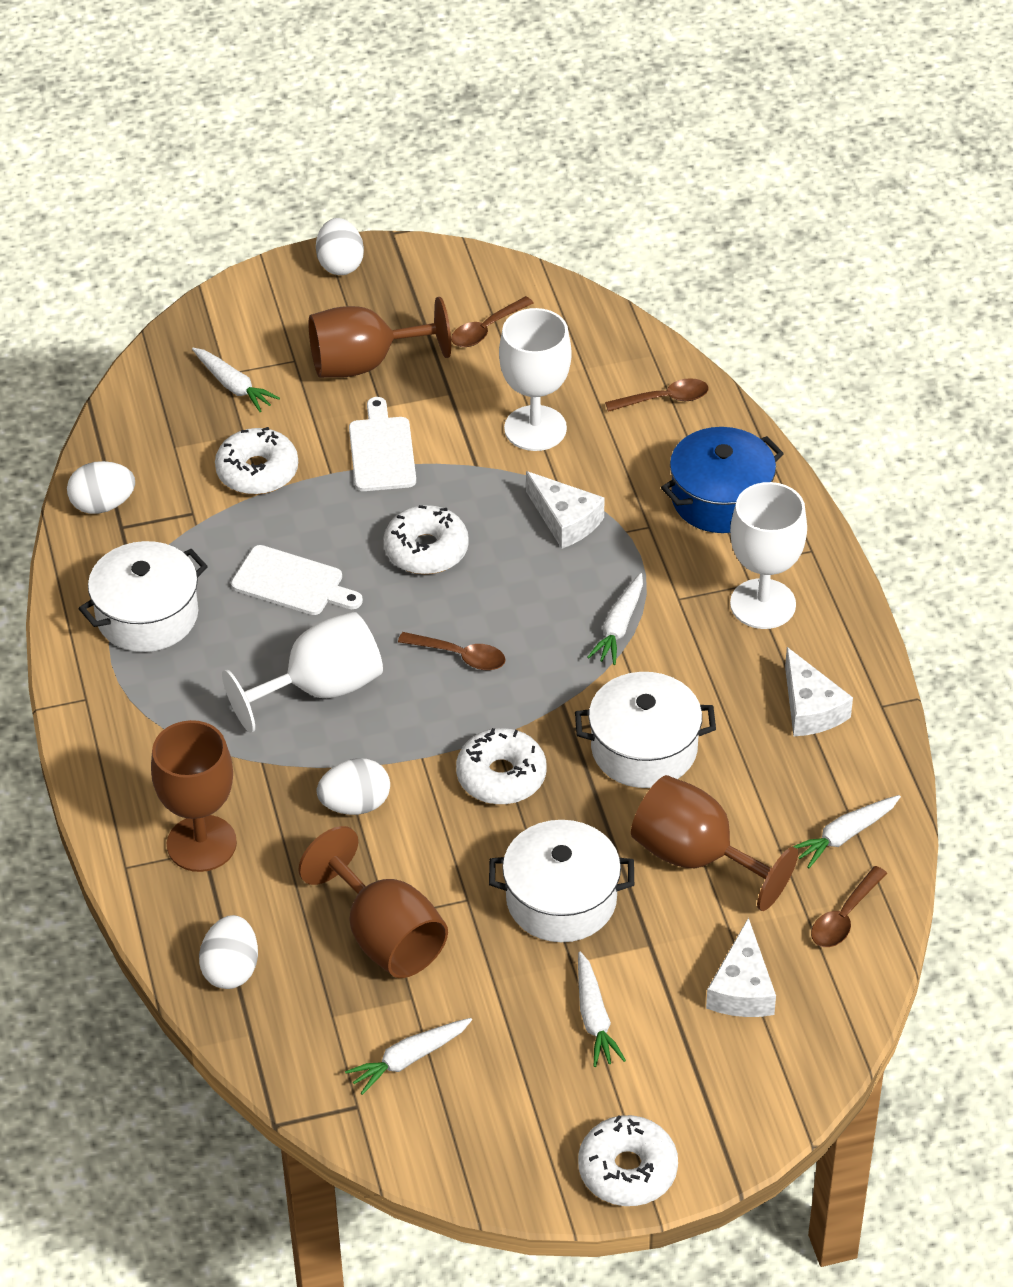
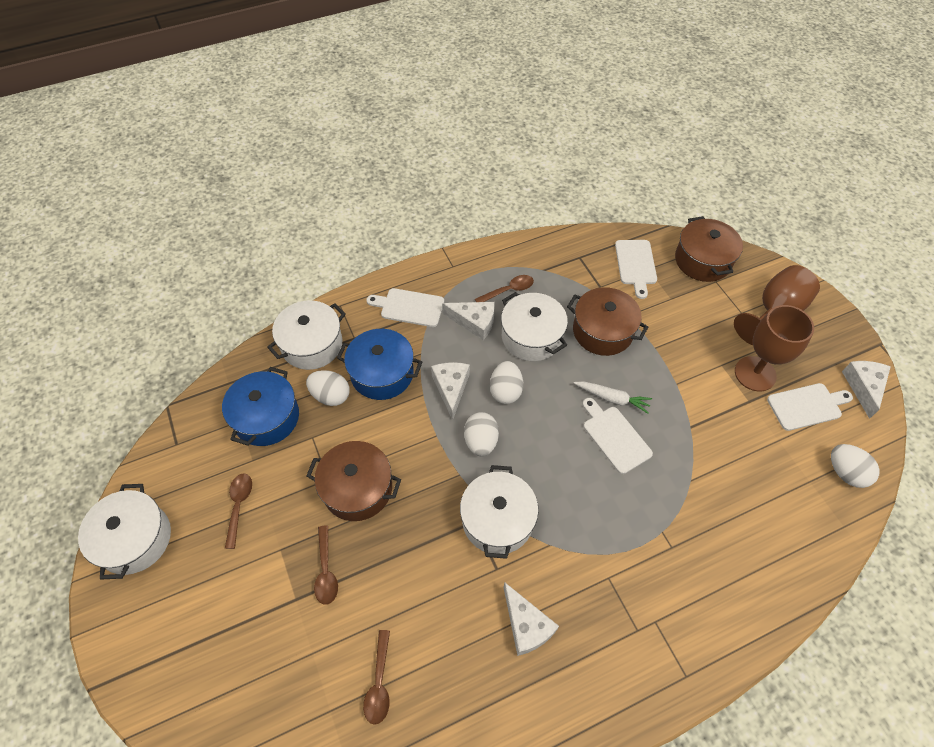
blue pot: 1 -> 2
brown goblet: 4 -> 2
brown pot: 0 -> 3
white carrot: 5 -> 1
white cheese: 3 -> 4
white cutting board: 2 -> 4
white donut: 4 -> 0
white goblet: 3 -> 0
white pot: 3 -> 4

